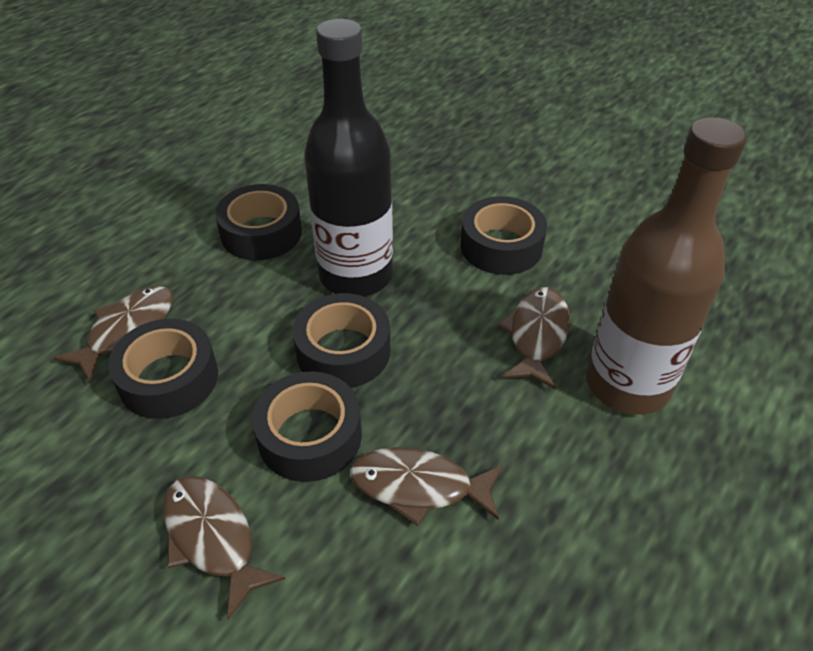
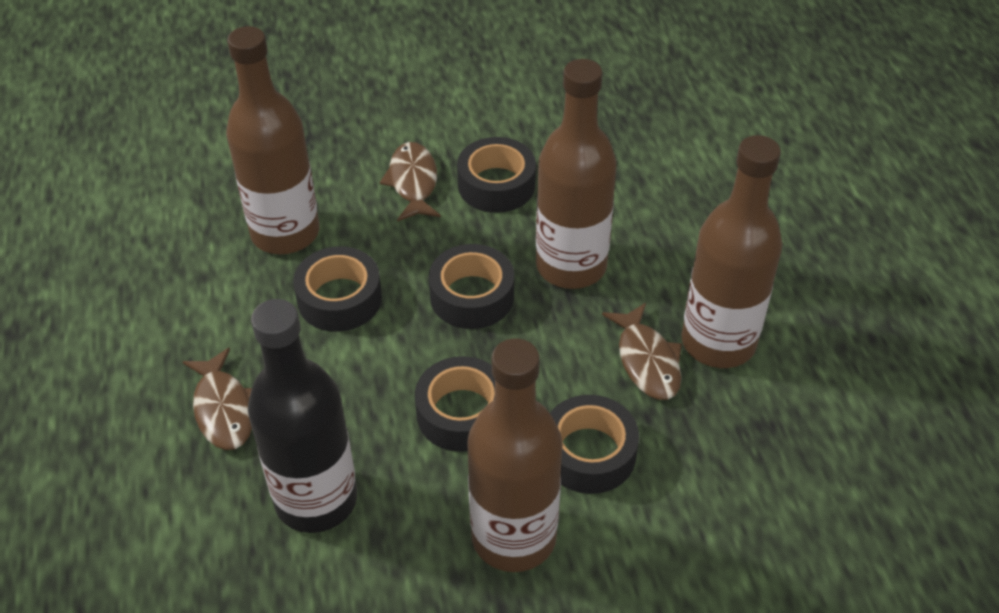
brown bottle: 1 -> 4
brown fish: 4 -> 3

